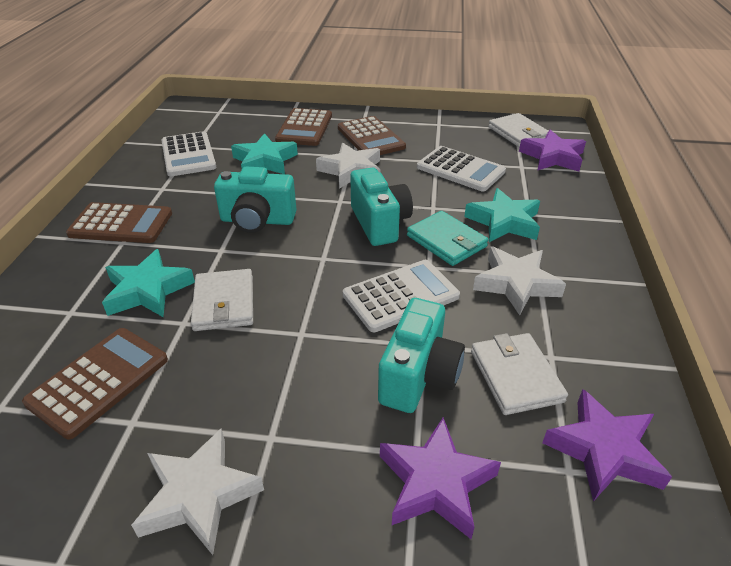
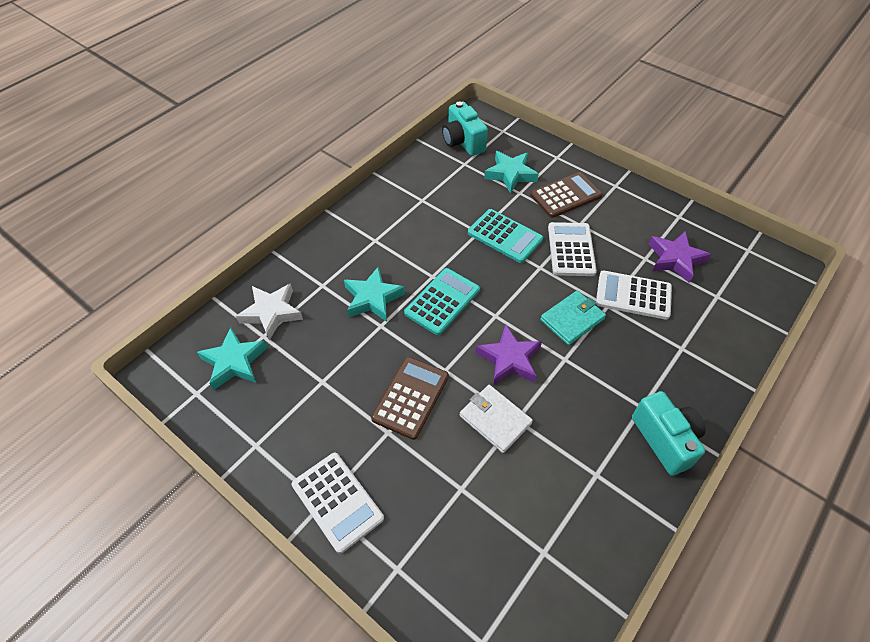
brown calculator: 4 -> 2
purple star: 3 -> 2
turquoise calculator: 0 -> 2
turquoise camera: 3 -> 2
white star: 3 -> 1
white wallet: 3 -> 1

